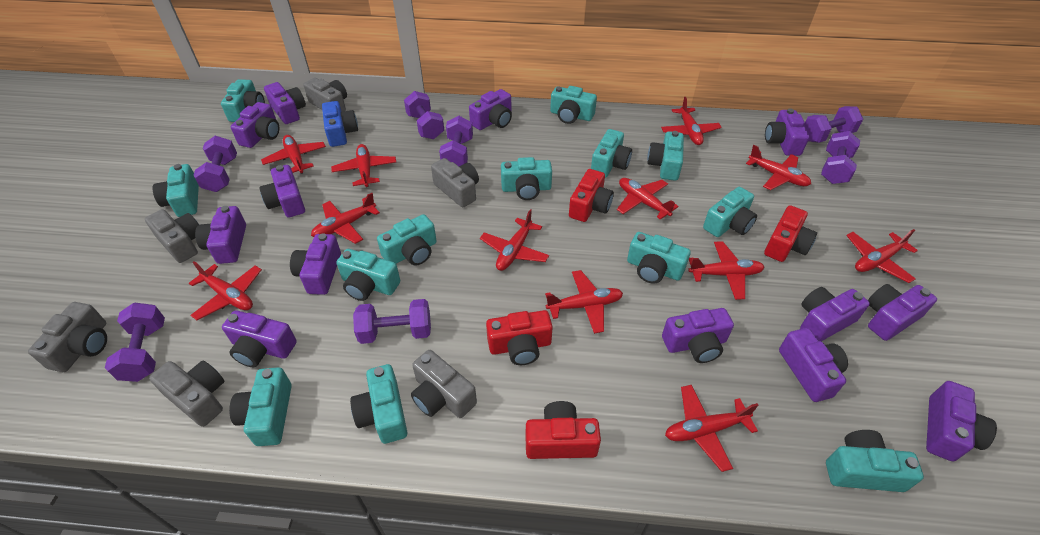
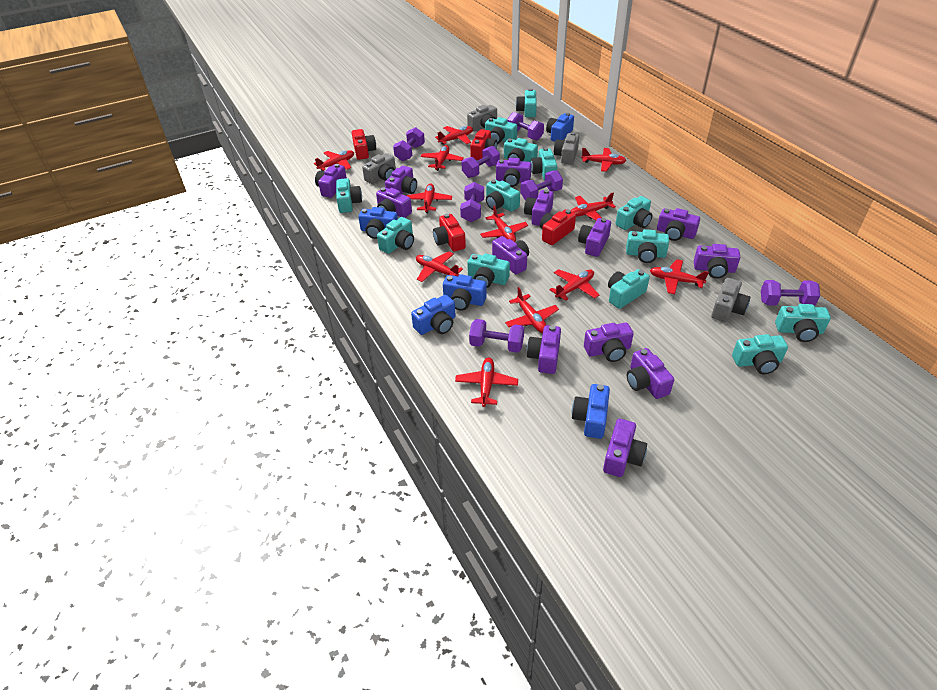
blue camera: 1 -> 5
grey camera: 6 -> 4

